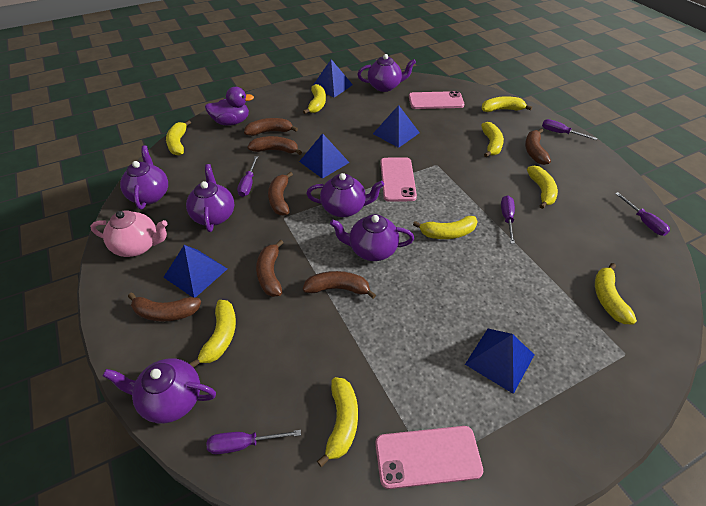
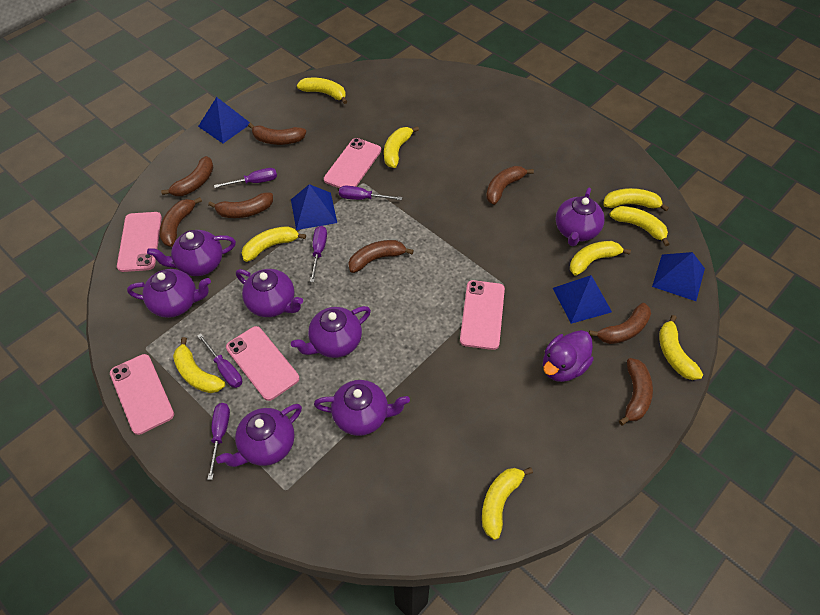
blue pyramid: 5 -> 4
brown banana: 7 -> 8
pink phone: 3 -> 5
pink teapot: 1 -> 0
purple teapot: 6 -> 7

